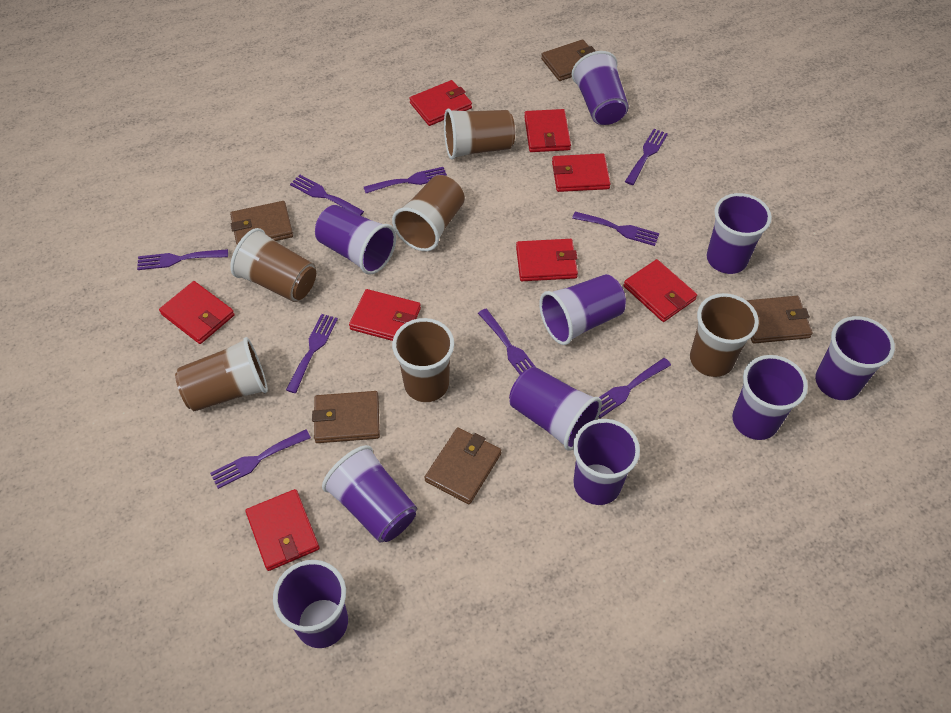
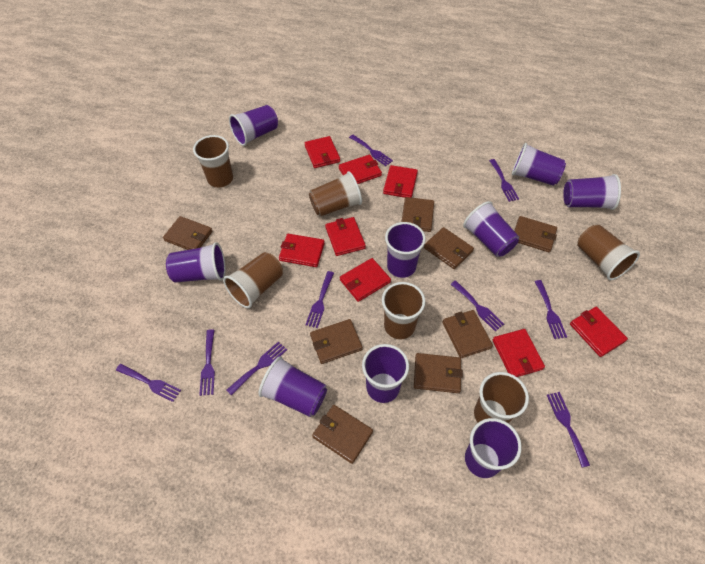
brown wallet: 5 -> 8
purple cup: 10 -> 9

